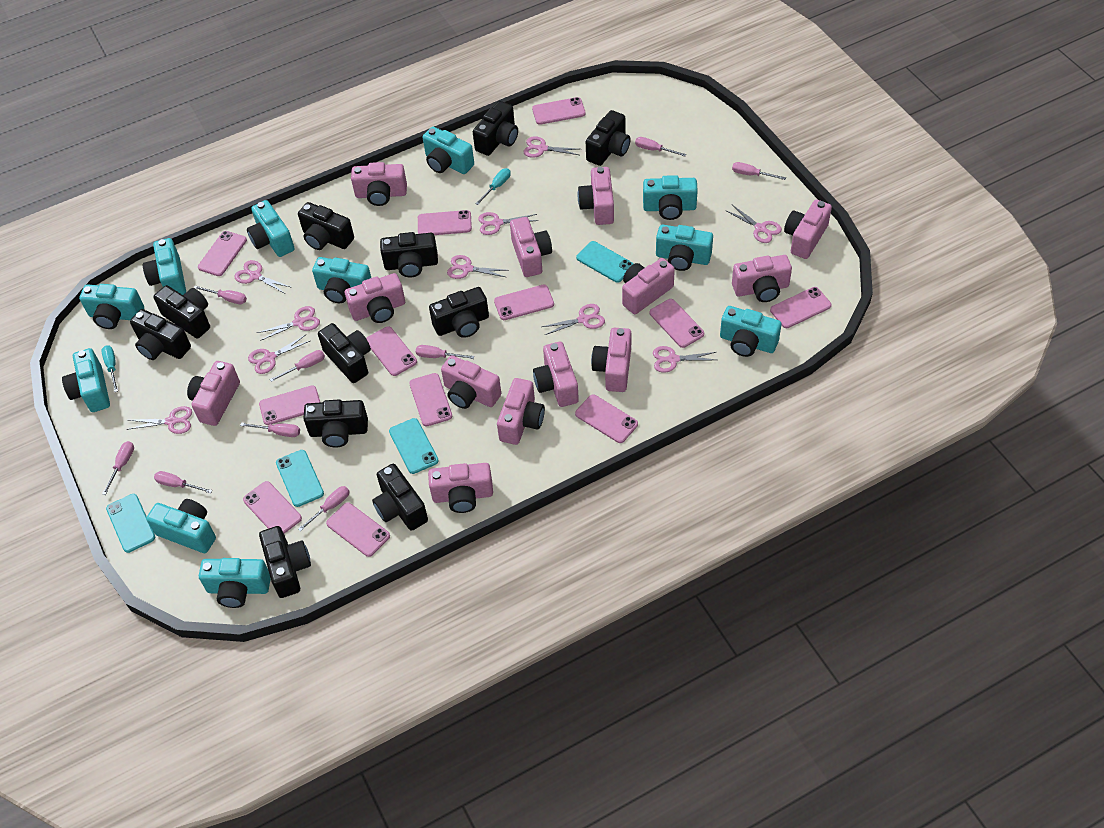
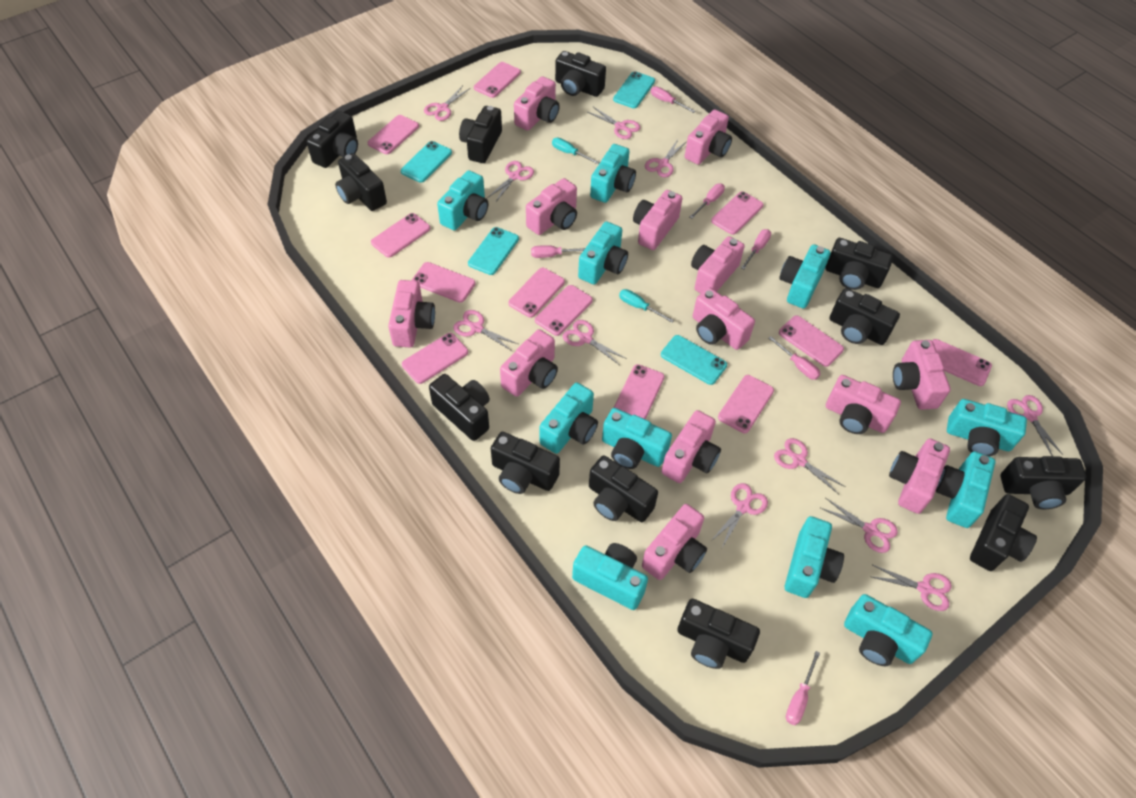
black camera: 11 -> 12
pink scissors: 10 -> 11
pink screwdriver: 9 -> 6

